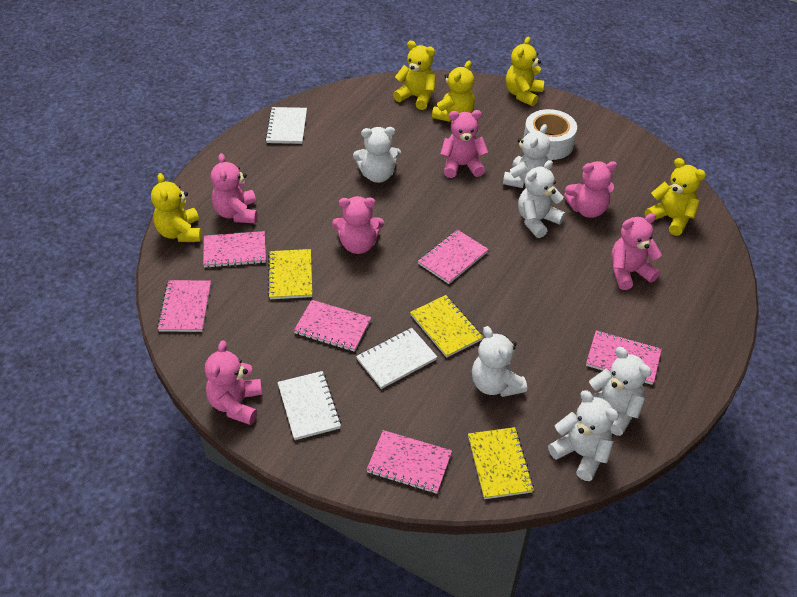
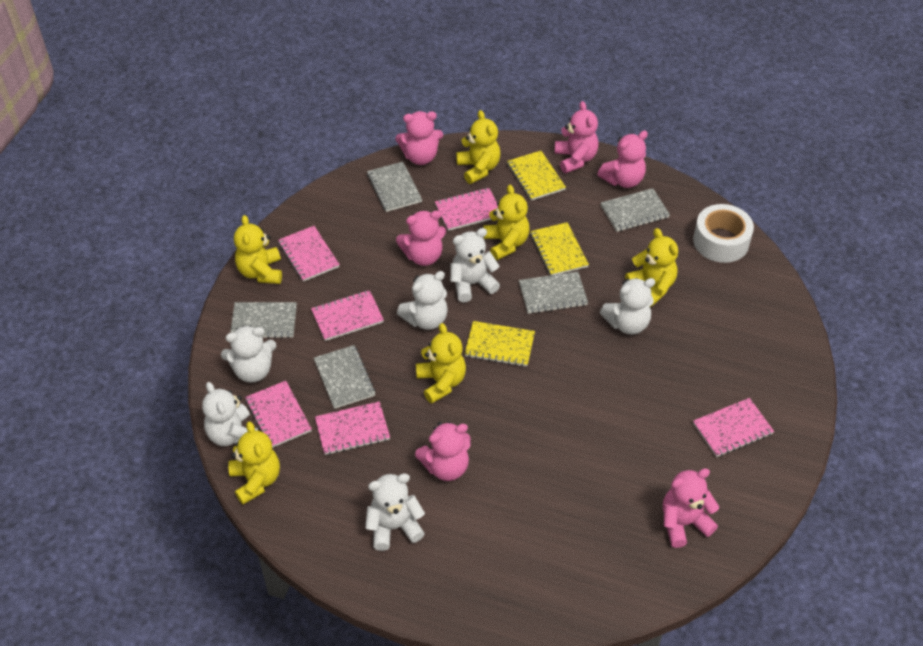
grey notebook: 0 -> 5
white notebook: 3 -> 0
yellow teddy bear: 5 -> 6

